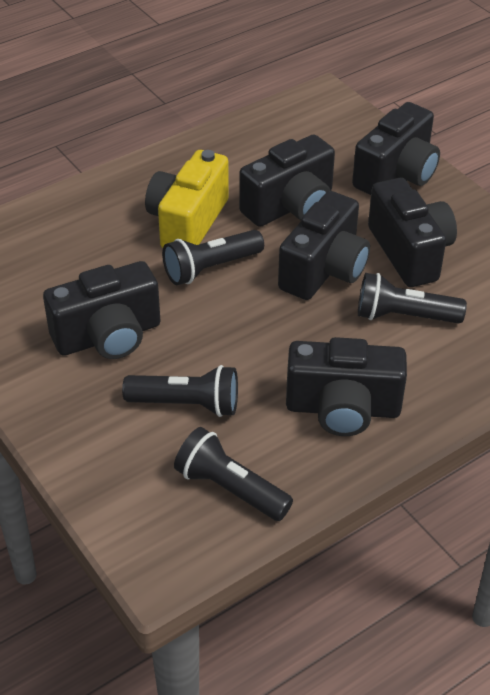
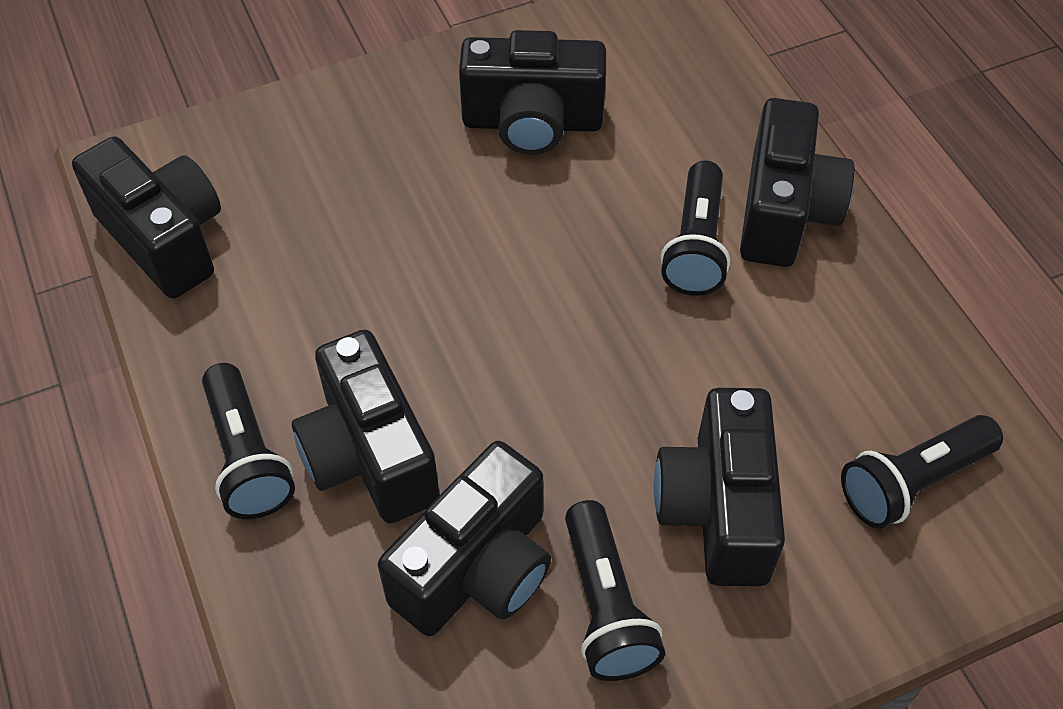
yellow camera: 1 -> 0

